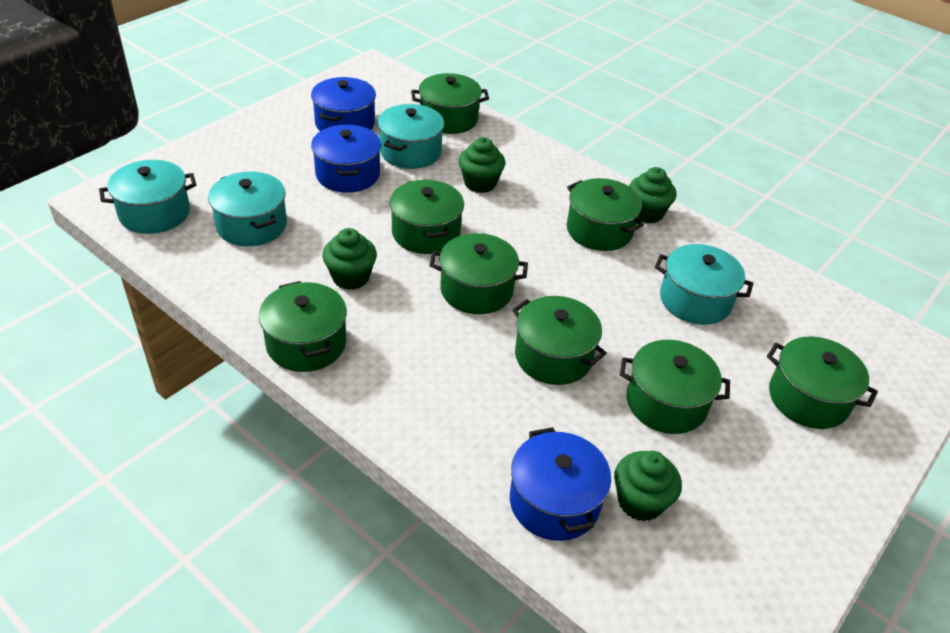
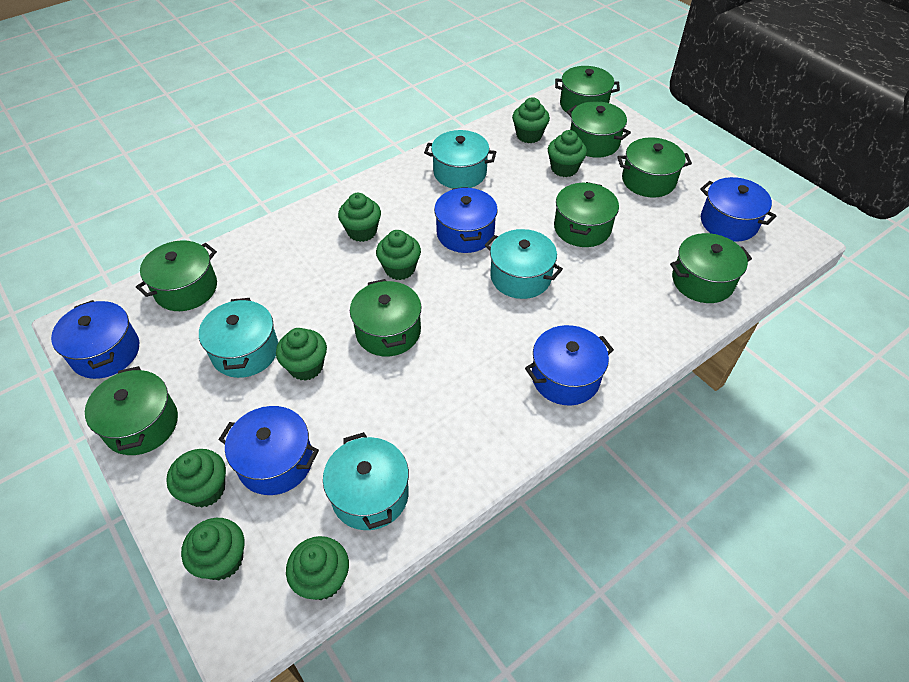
blue pot: 3 -> 5
green cupcake: 4 -> 8

